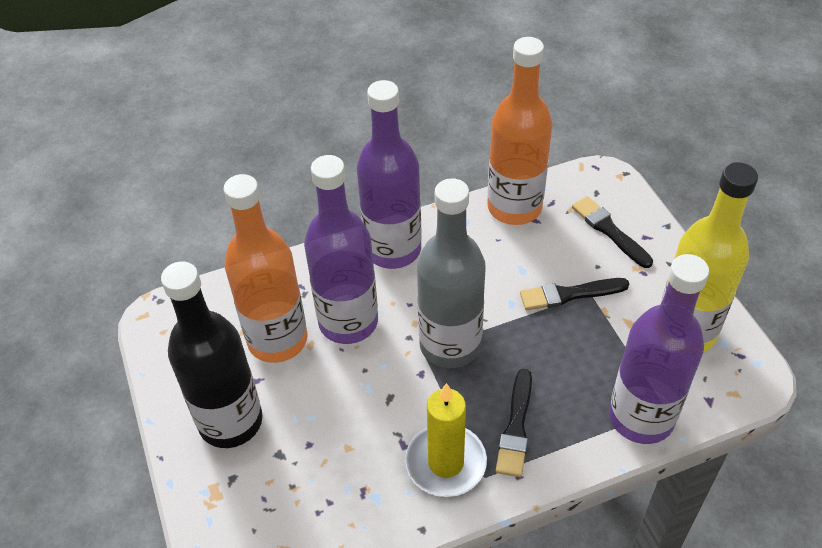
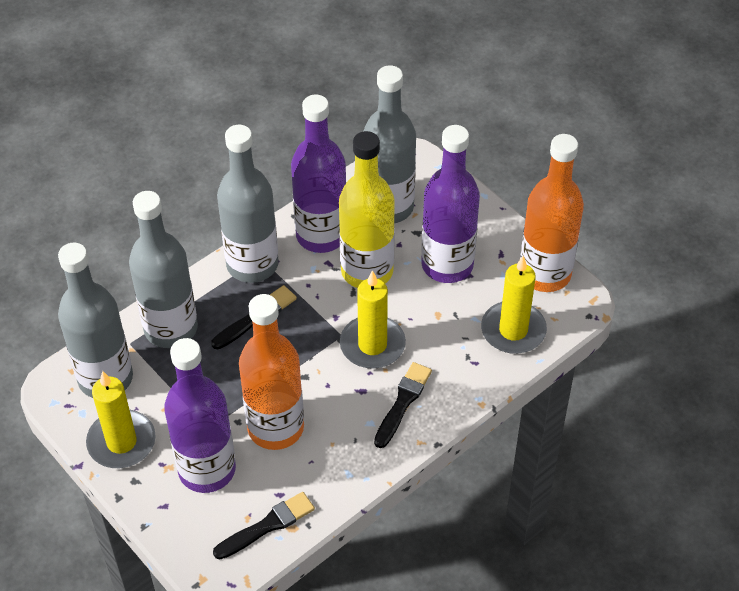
black bottle: 1 -> 0
grey bottle: 1 -> 4
yellow candle: 1 -> 3

